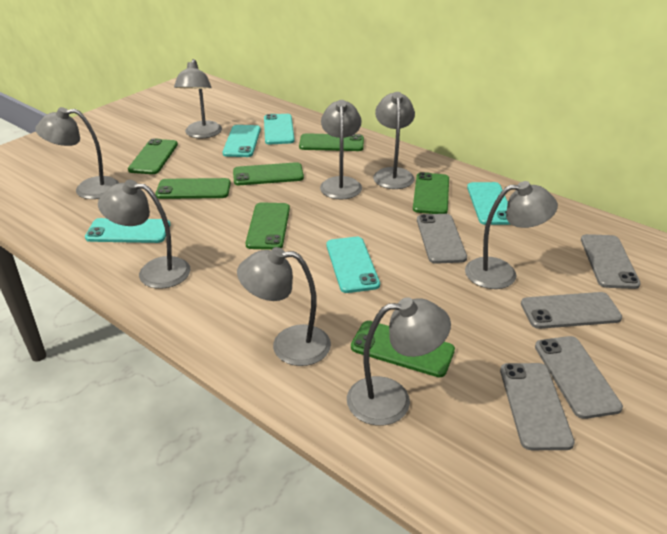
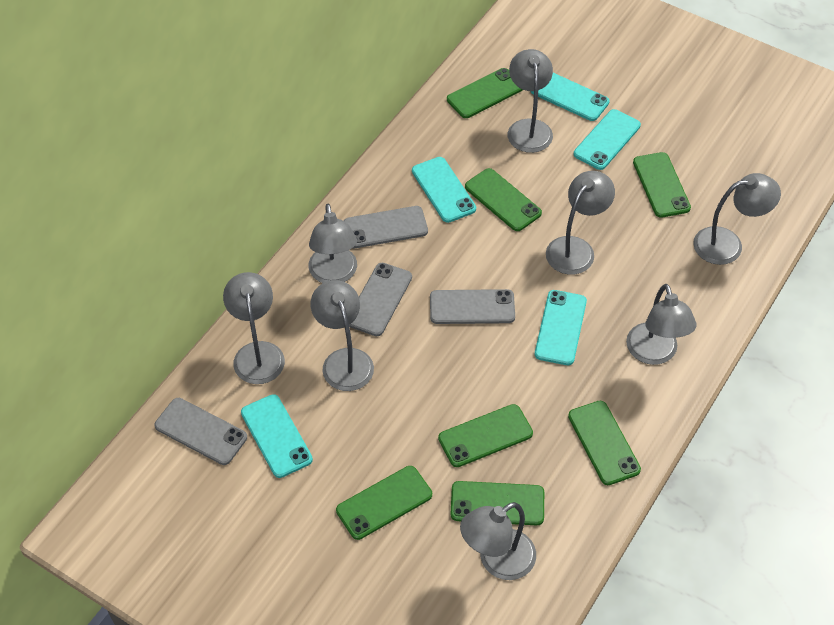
grey phone: 5 -> 4

